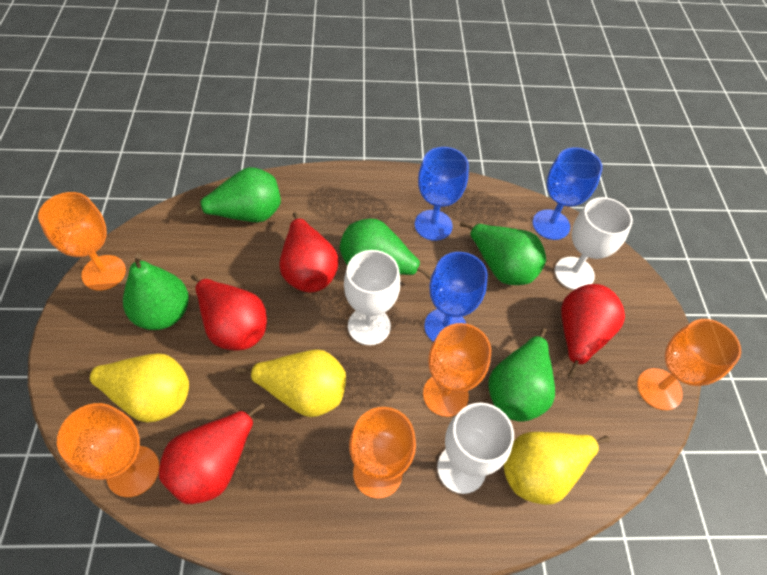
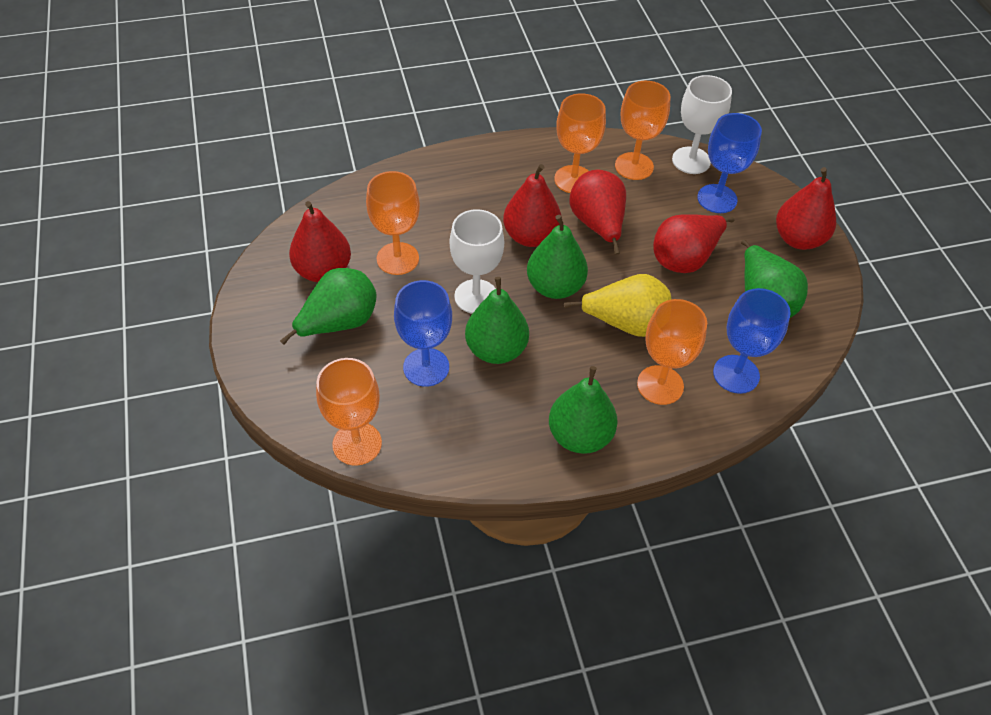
red pear: 4 -> 5
white goblet: 3 -> 2
yellow pear: 3 -> 1

